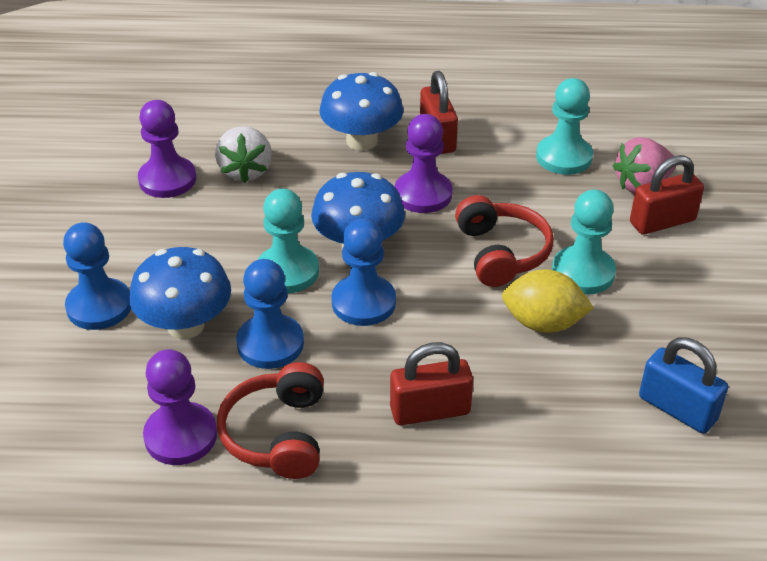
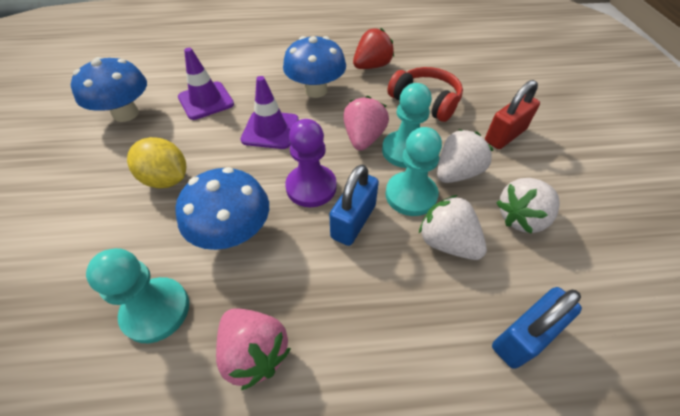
blue padlock: 1 -> 2
blue pawn: 3 -> 0
pink strawberry: 1 -> 2
purple pawn: 3 -> 1
purple traffic cone: 0 -> 2
red headphones: 2 -> 1
red padlock: 3 -> 1
red strawberry: 0 -> 1
white strawberry: 1 -> 3

